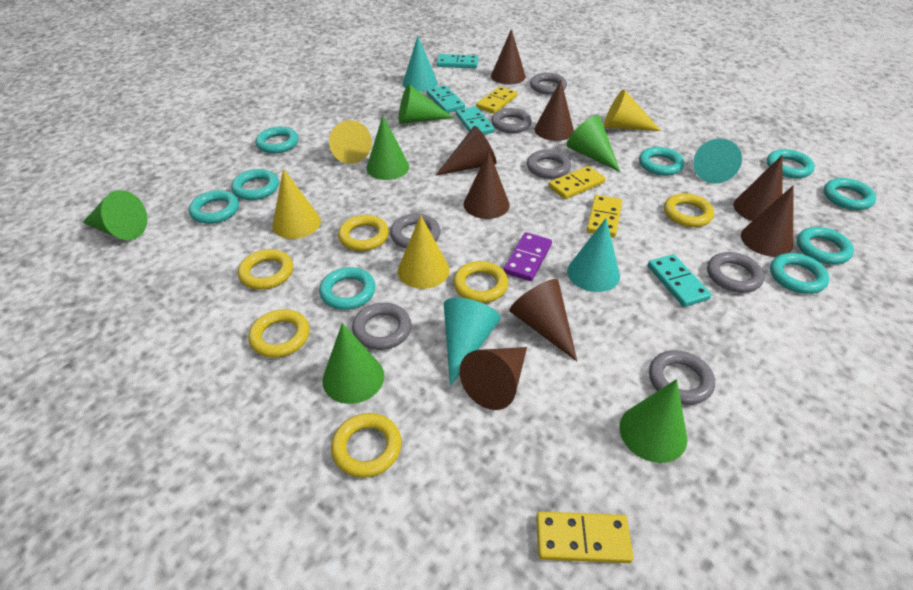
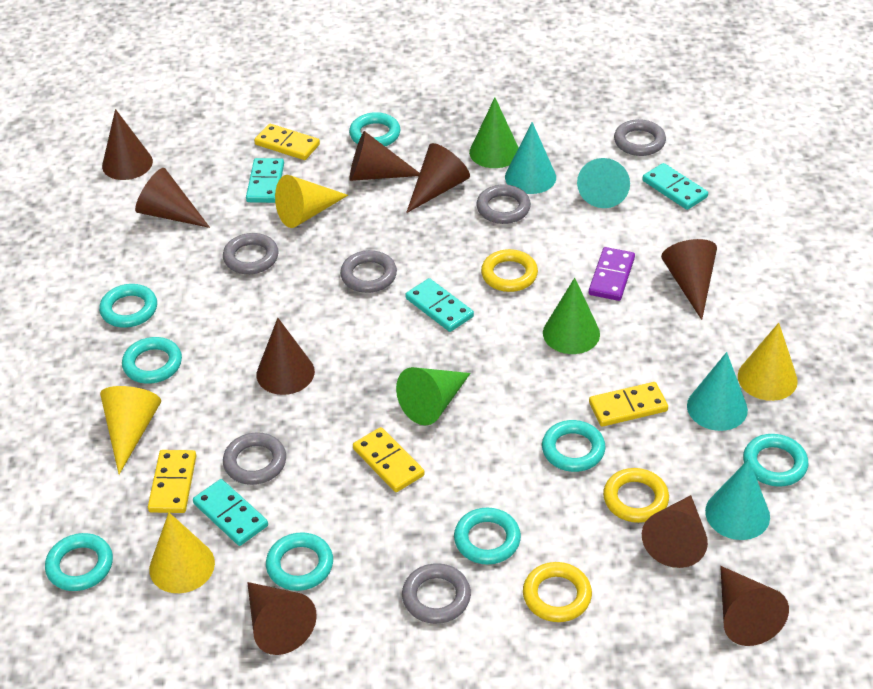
brown cone: 8 -> 9
green cone: 6 -> 3
grey ring: 7 -> 6
turquoise ring: 9 -> 8
yellow ring: 6 -> 3

